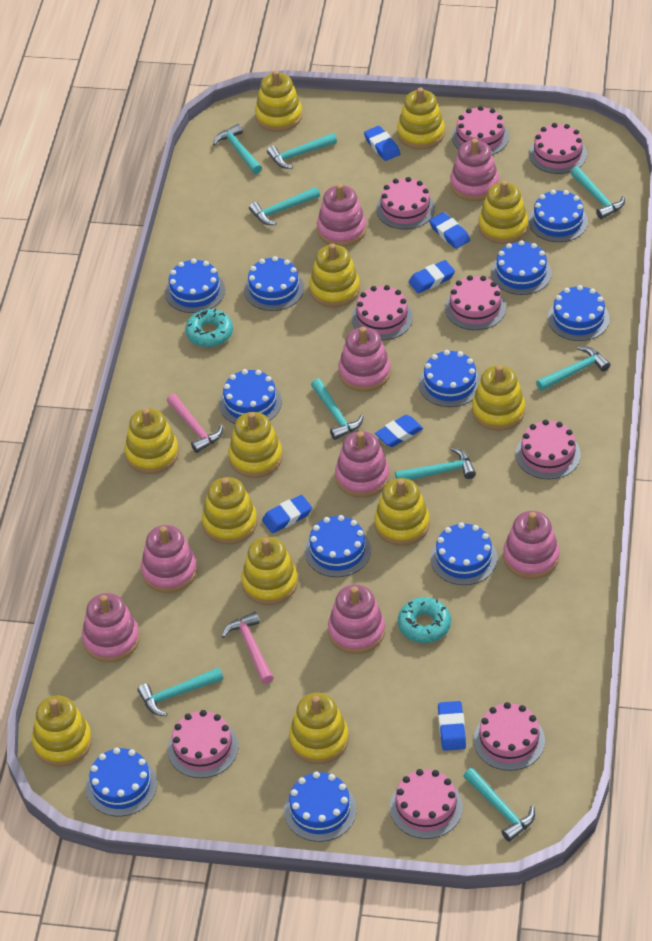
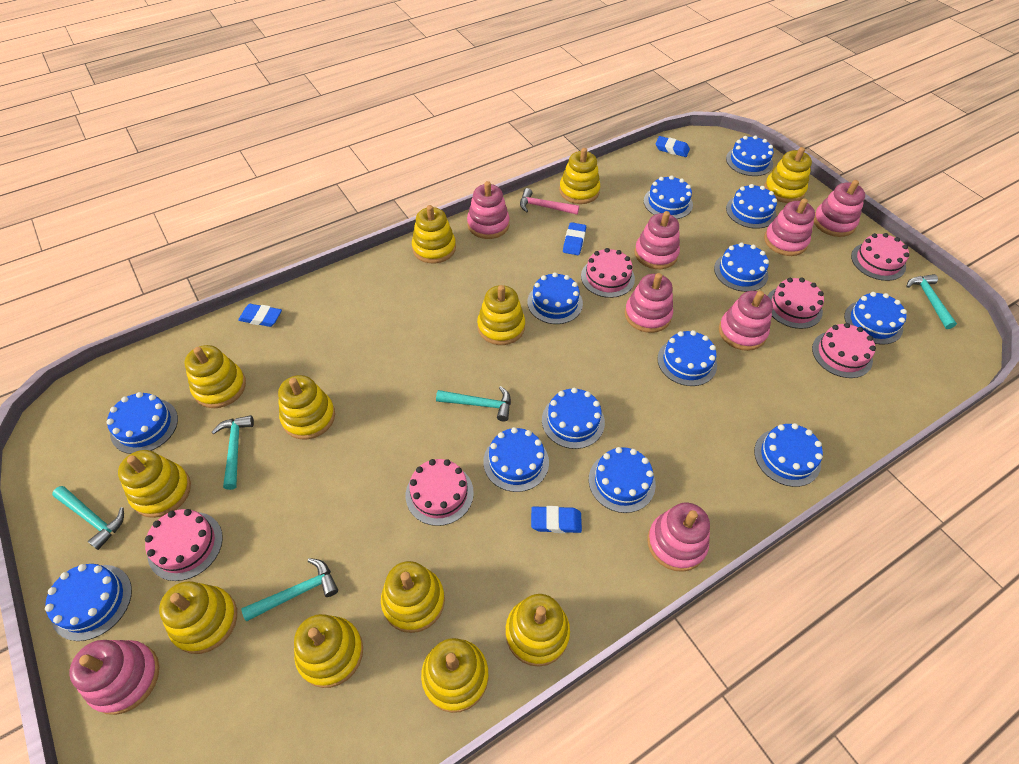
blue cake: 11 -> 13
blue eraser: 6 -> 4
pink cake: 9 -> 6
pink hammer: 2 -> 1
turquoise donut: 2 -> 0
turquoise hammer: 9 -> 5

